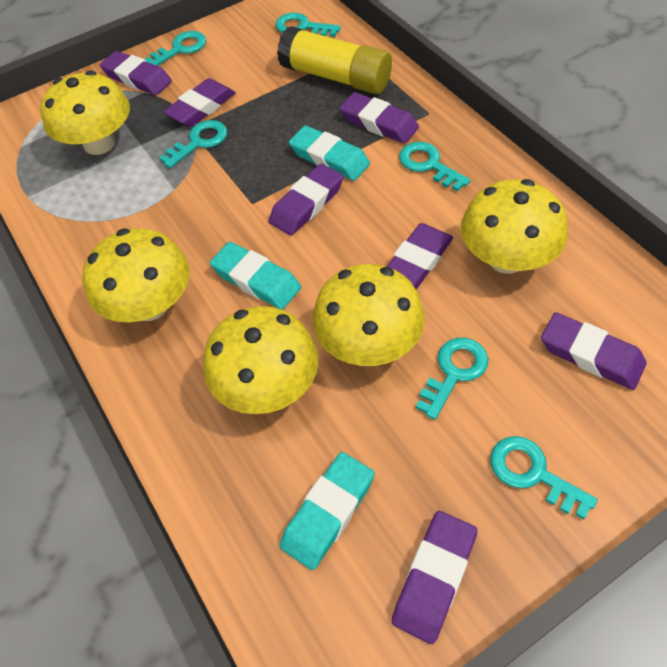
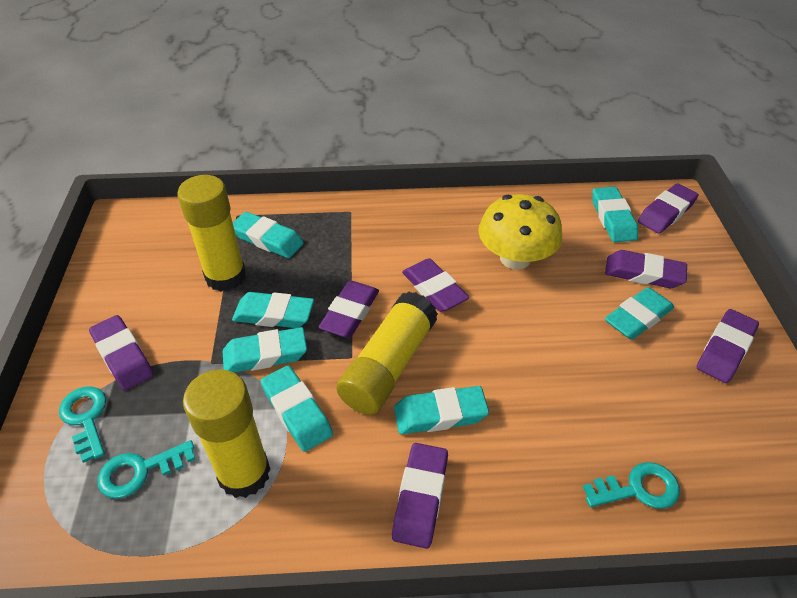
turquoise eraser: 3 -> 7
turquoise key: 6 -> 3
yellow glue stick: 1 -> 3
yellow mushroom: 5 -> 1

